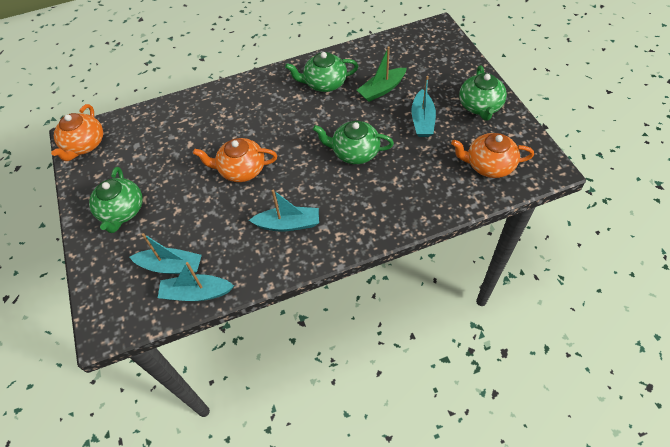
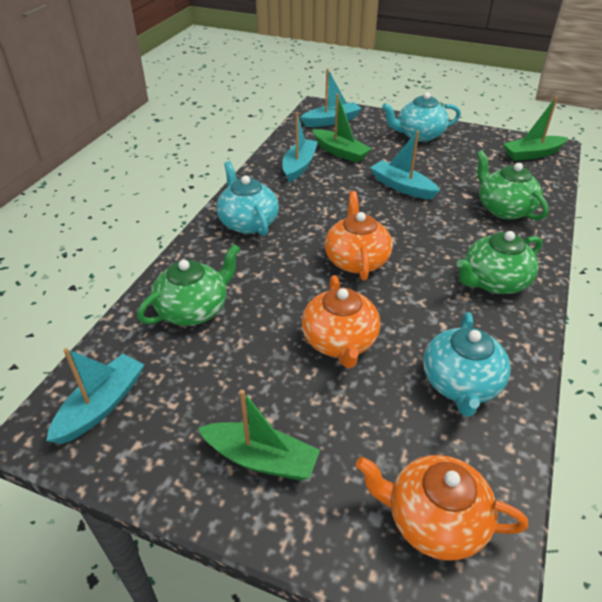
green boat: 1 -> 3
green teapot: 4 -> 3
turquoise teapot: 0 -> 3

